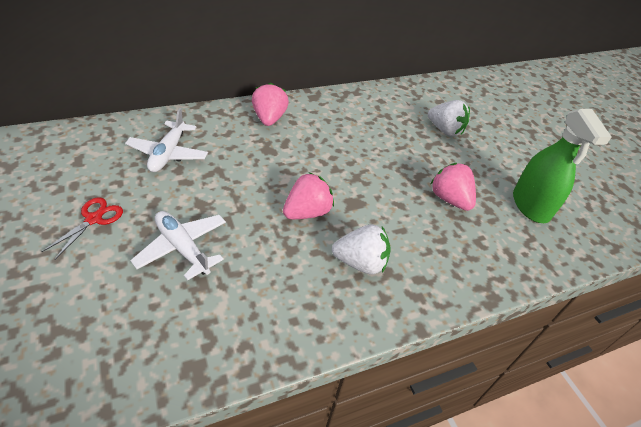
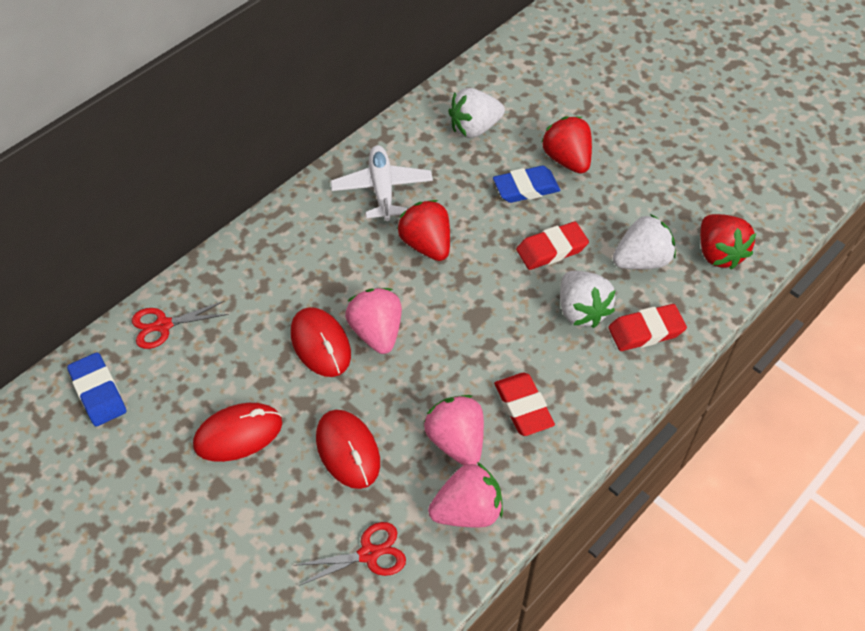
blue eraser: 0 -> 2
green spray bottle: 1 -> 0
red eraser: 0 -> 3
red mouse: 0 -> 3
red scissors: 1 -> 2
red strawberry: 0 -> 3
white plane: 2 -> 1
white strawberry: 2 -> 3

